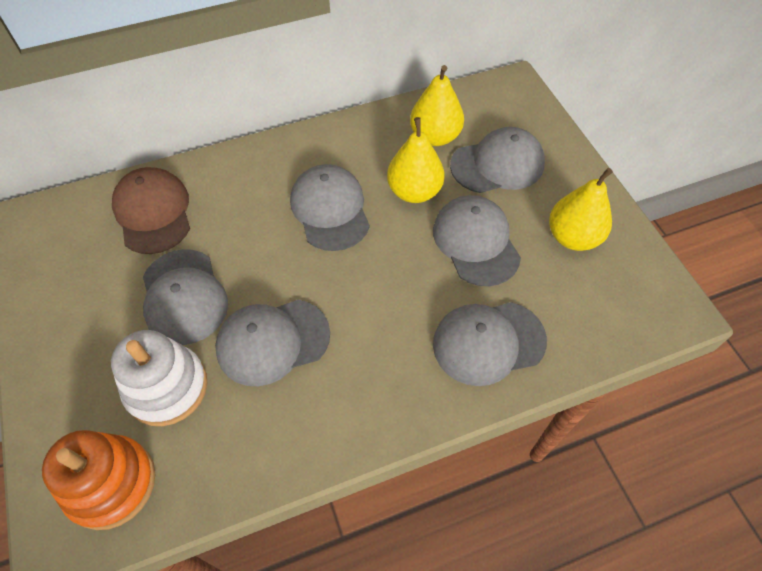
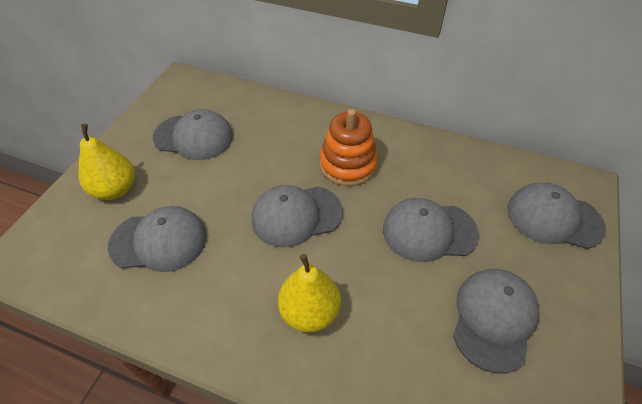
brown cap: 1 -> 0
white stacking toy: 1 -> 0
yellow pear: 3 -> 2

